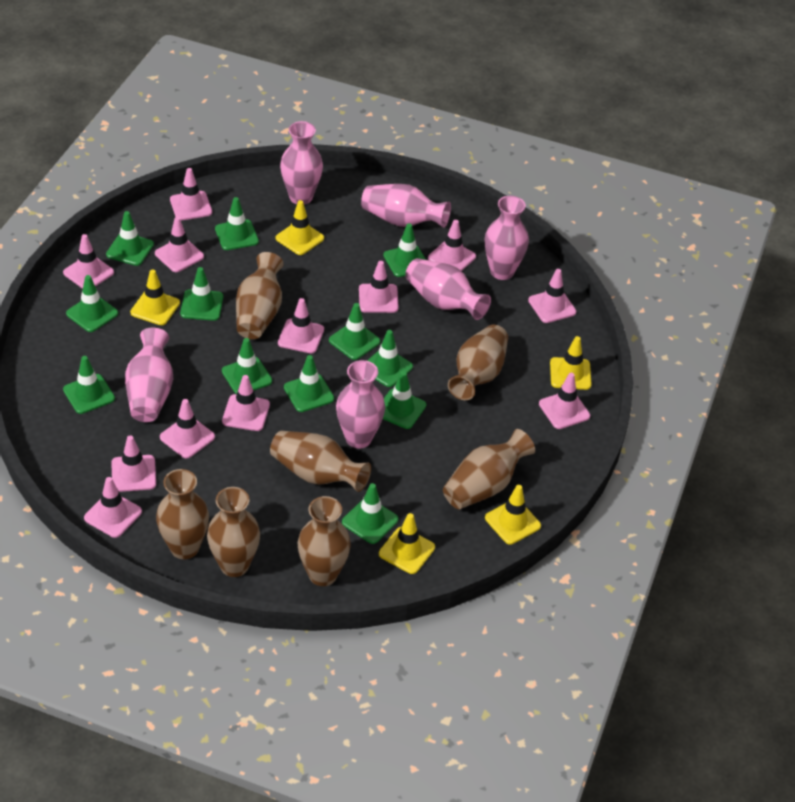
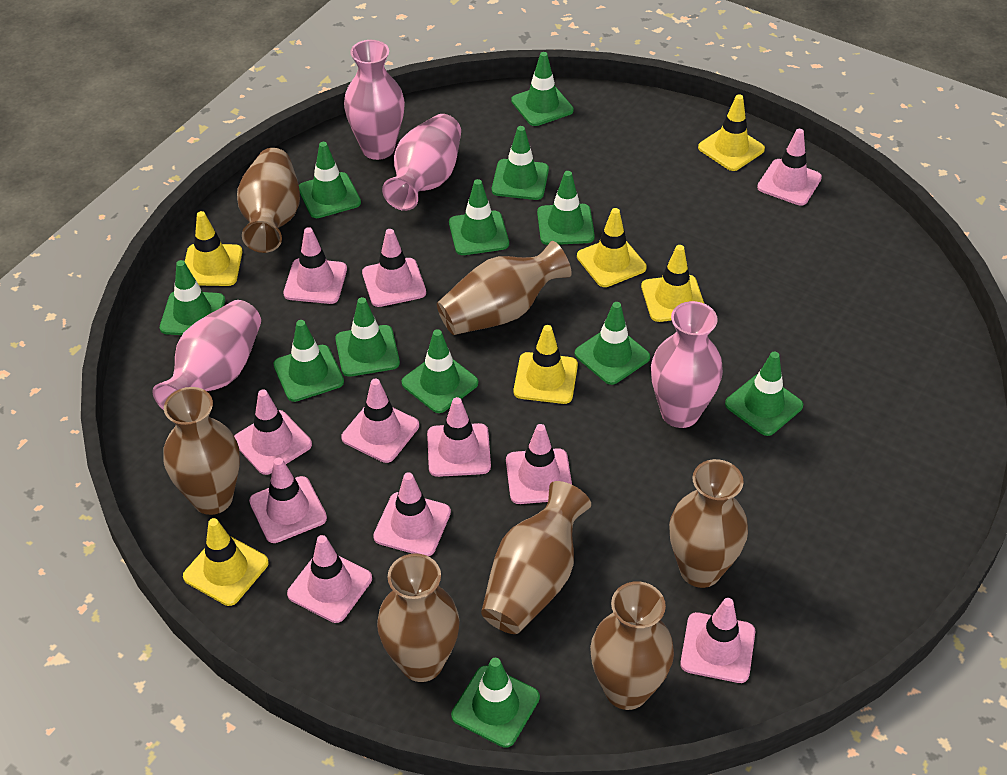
pink traffic cone: 12 -> 11
pink vase: 6 -> 4
yellow traffic cone: 5 -> 6

